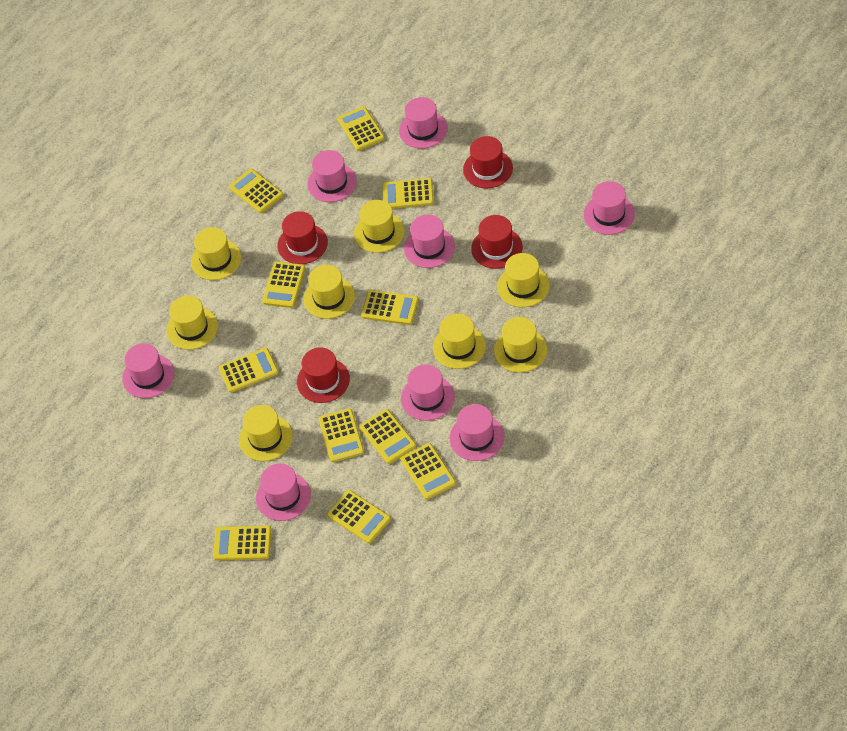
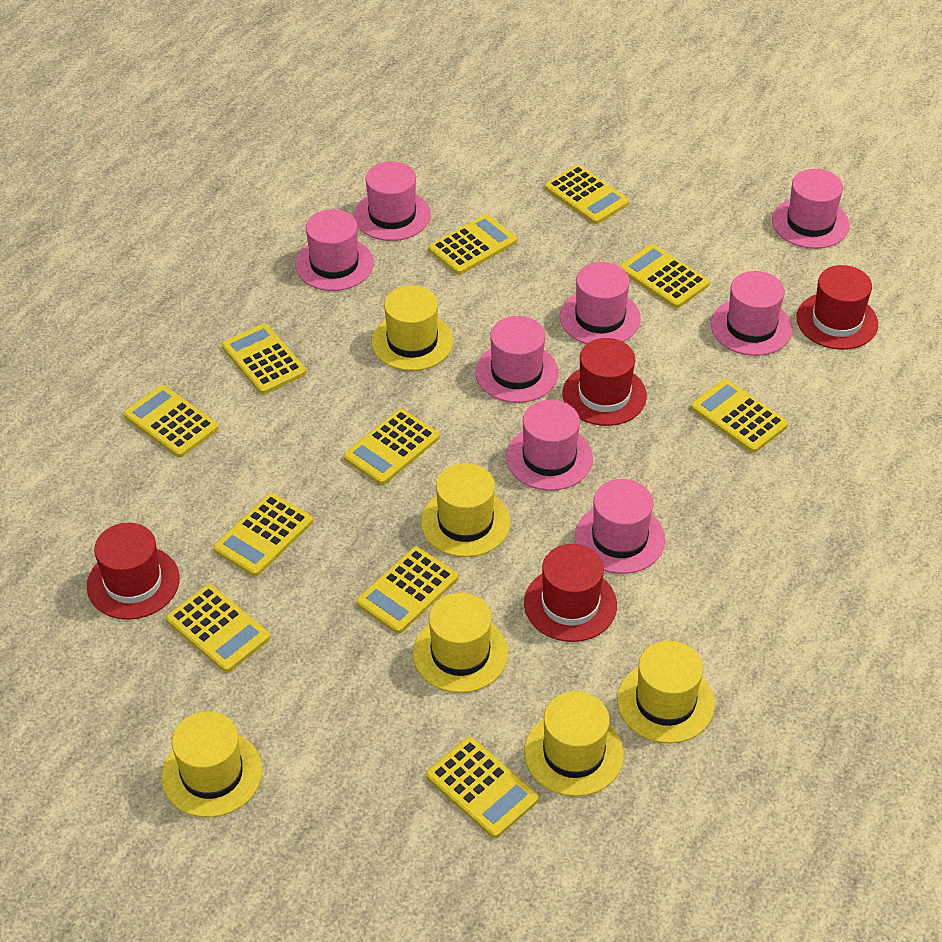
yellow hat: 8 -> 6

